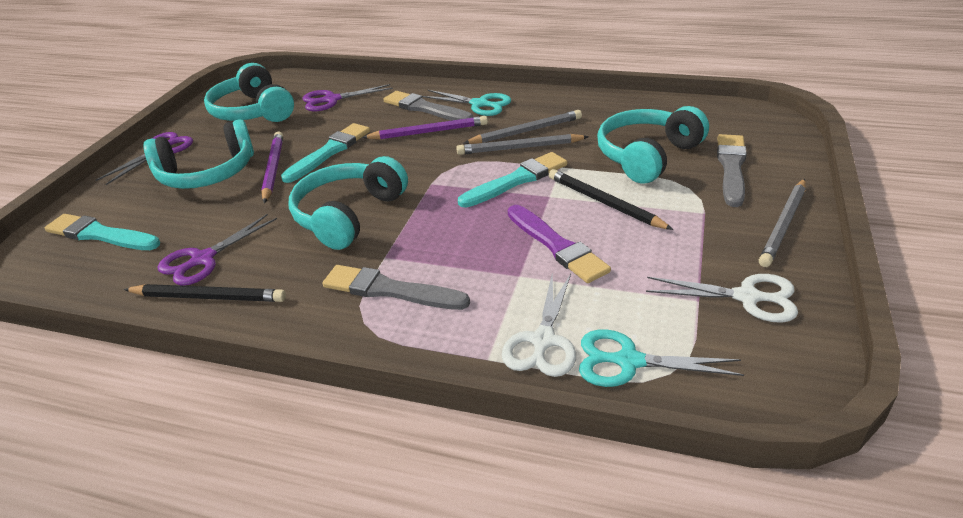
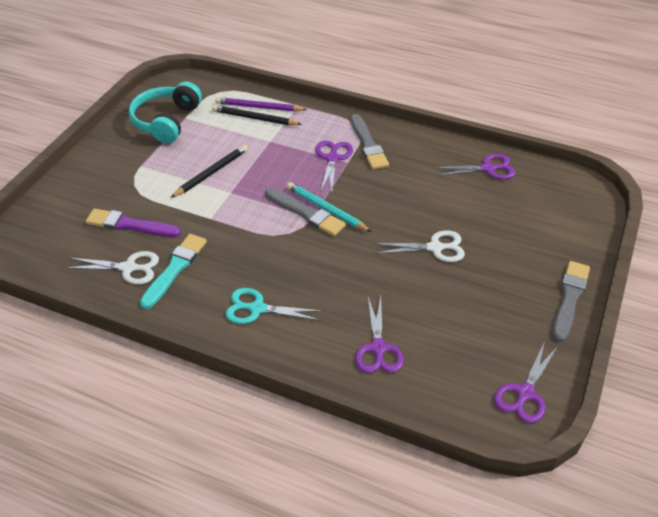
grey pencil: 3 -> 0
purple pencil: 2 -> 1
purple scissors: 3 -> 4
turquoise brush: 3 -> 1
turquoise headphones: 4 -> 1
turquoise pencil: 0 -> 1
turquoise scissors: 2 -> 1

